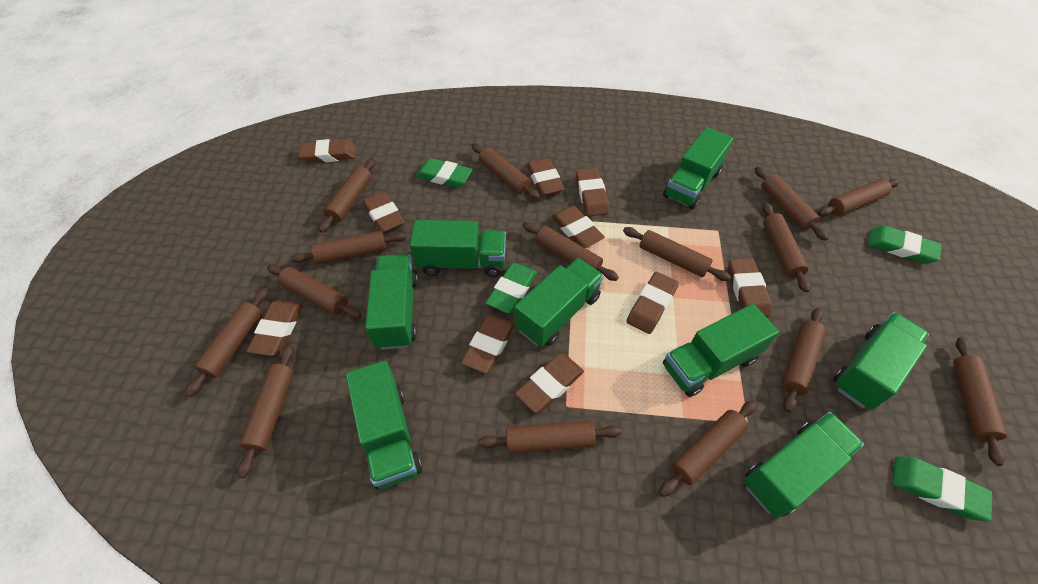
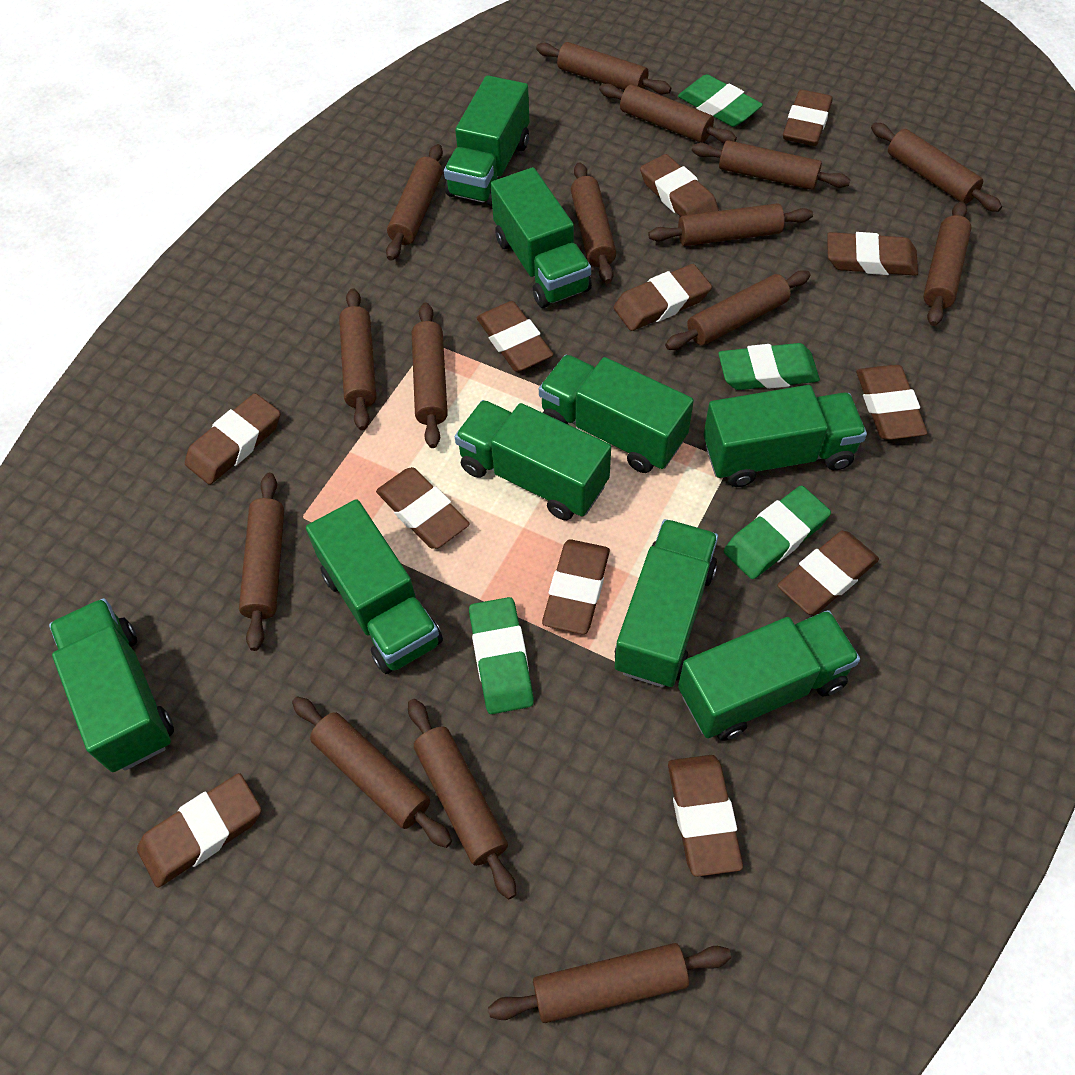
brown eraser: 10 -> 12
green truck: 8 -> 9

